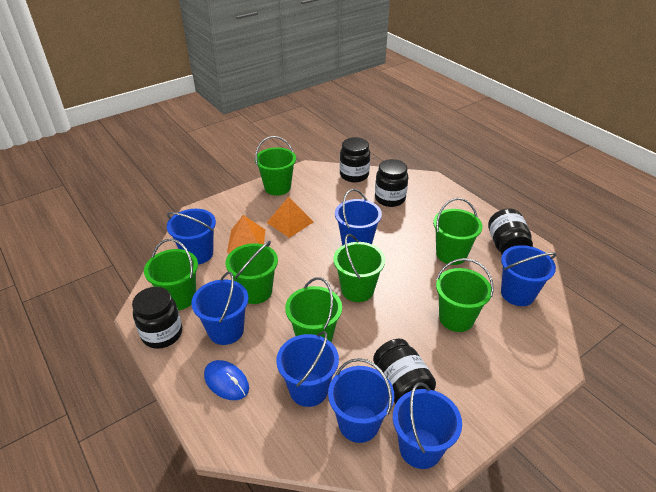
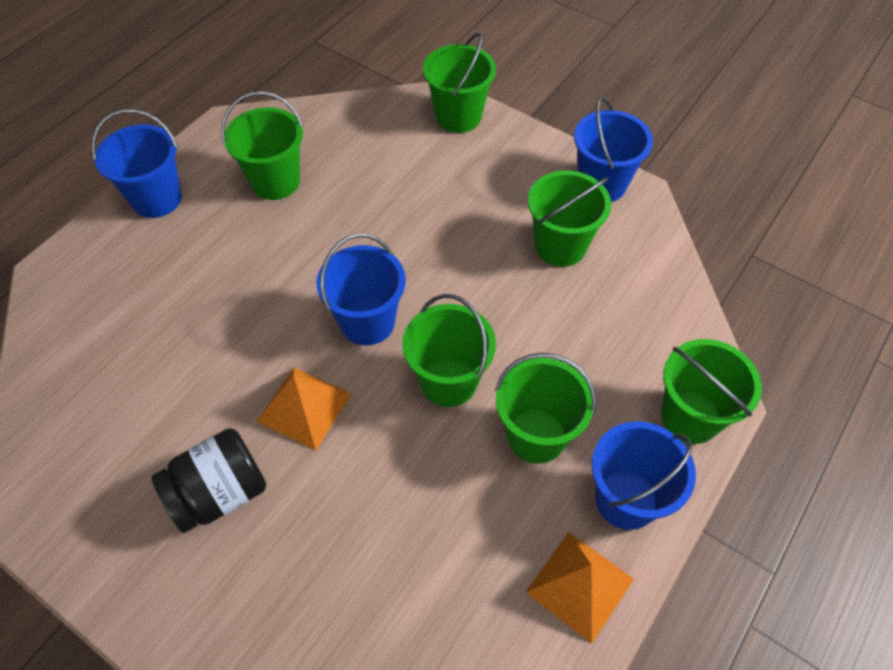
black jar: 5 -> 1
blue bucket: 7 -> 4
blue mouse: 1 -> 0
green bucket: 7 -> 6

